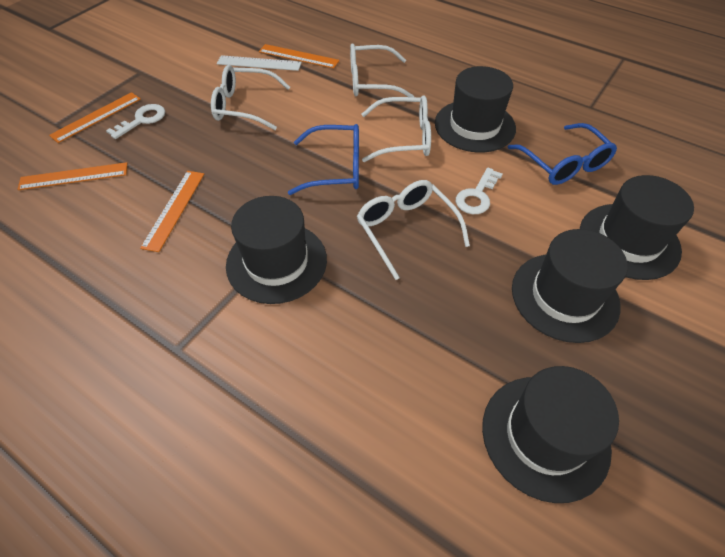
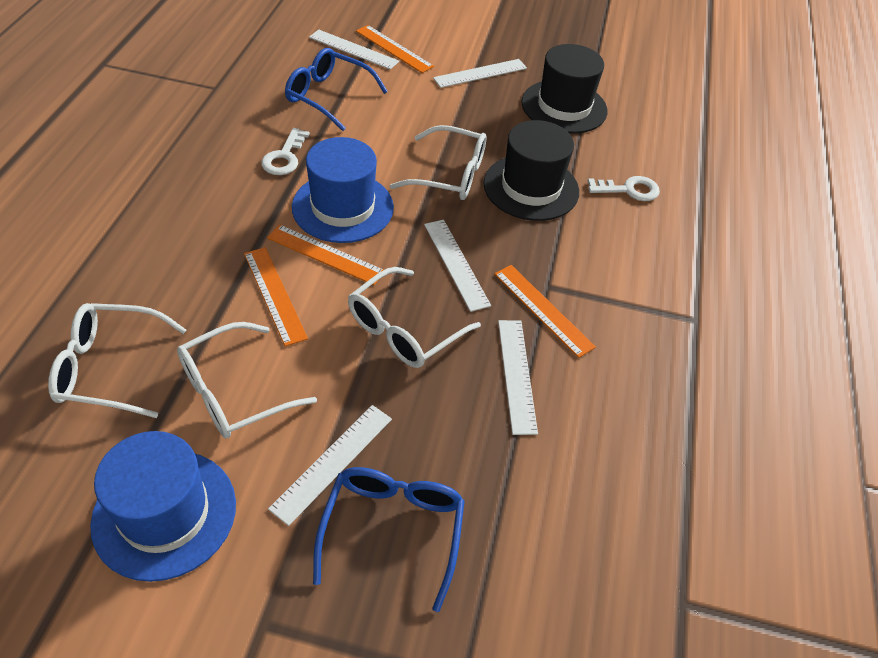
black hat: 5 -> 2
blue hat: 0 -> 2
white ruler: 1 -> 5

